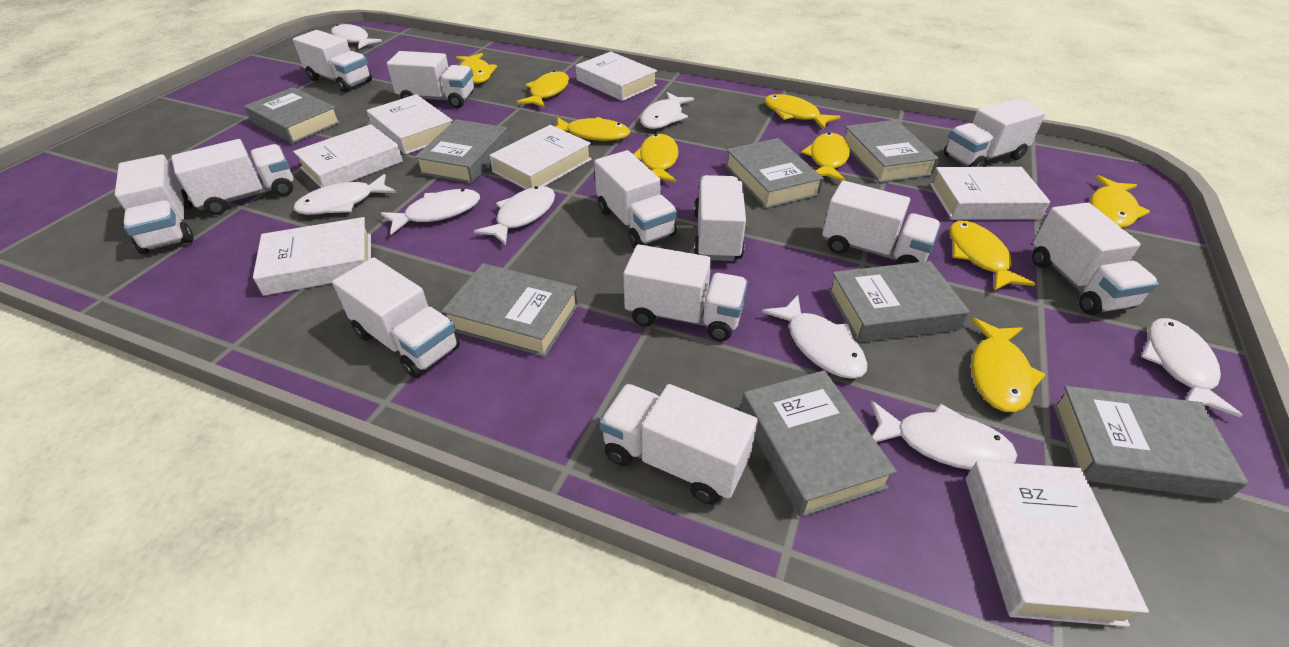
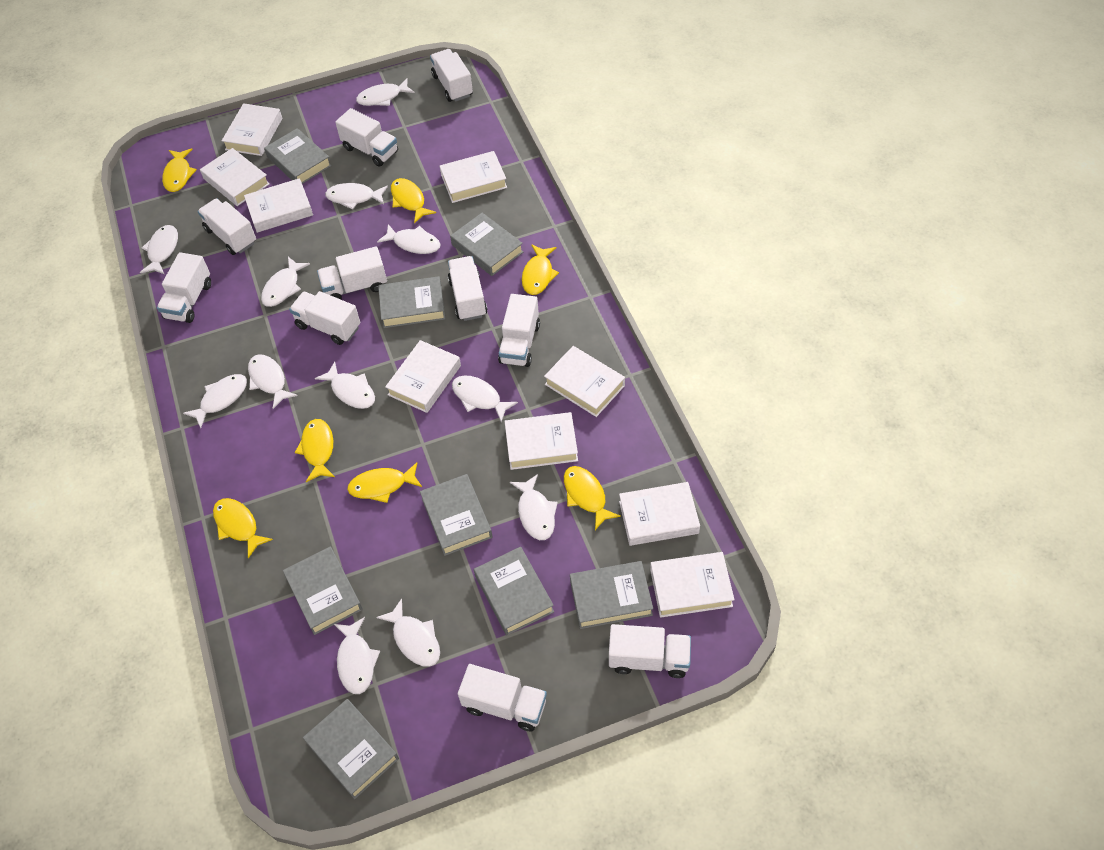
white book: 7 -> 9
white fish: 8 -> 12
white truck: 12 -> 10
yellow fish: 9 -> 7

